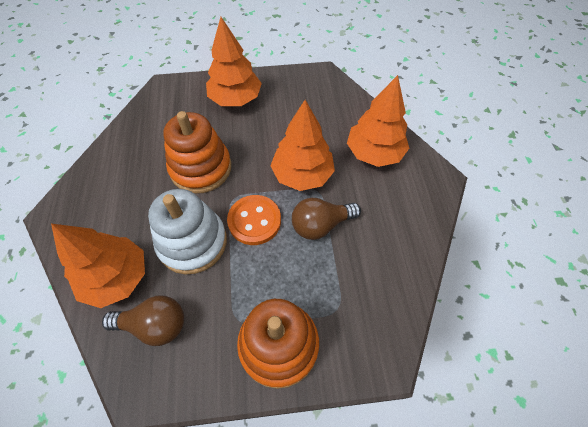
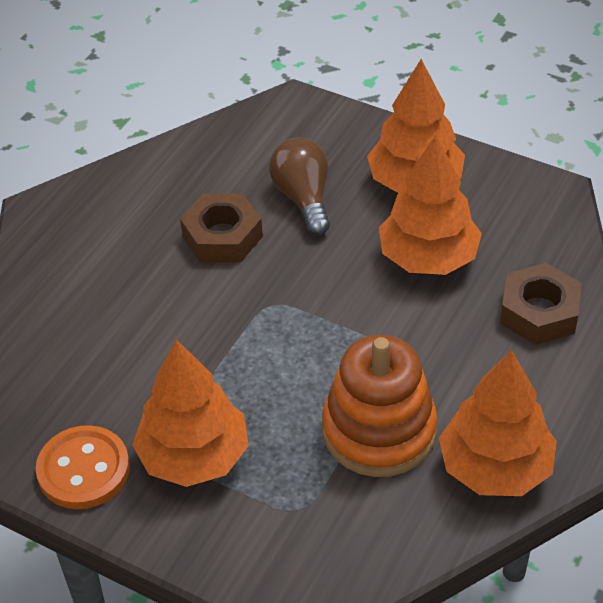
brown light bulb: 2 -> 1
brown nut: 0 -> 2
orange stacking toy: 2 -> 1
white stacking toy: 1 -> 0

